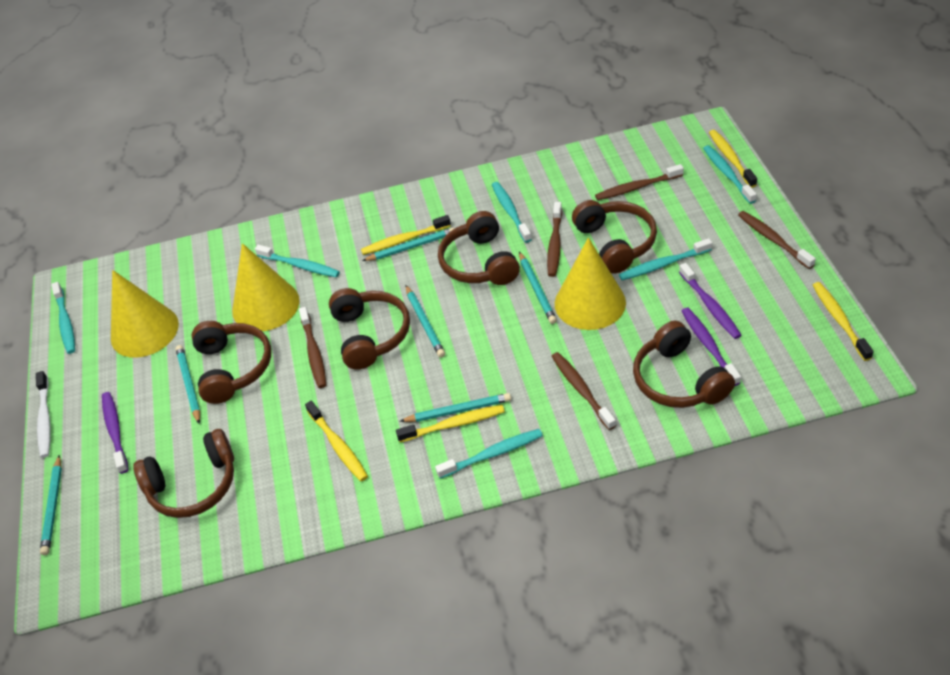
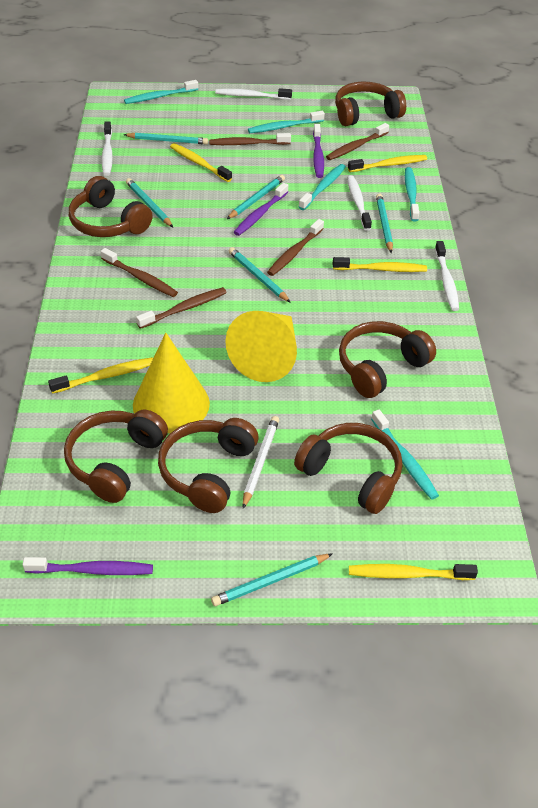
turquoise toothbrush: 6 -> 5
white pencil: 0 -> 1
white toothbrush: 1 -> 4
yellow cone: 3 -> 2

